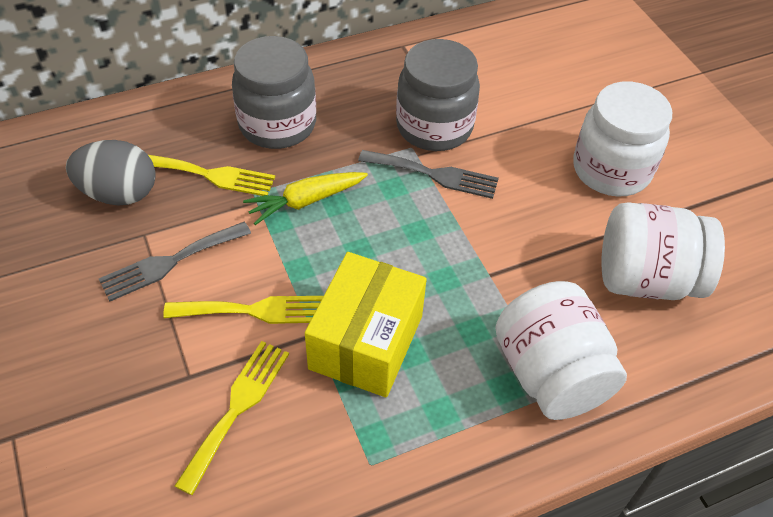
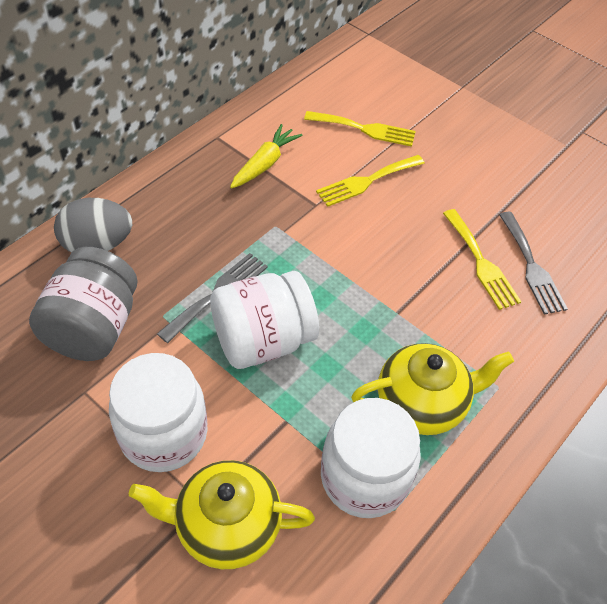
grey jar: 2 -> 1
yellow box: 1 -> 0
yellow teapot: 0 -> 2

